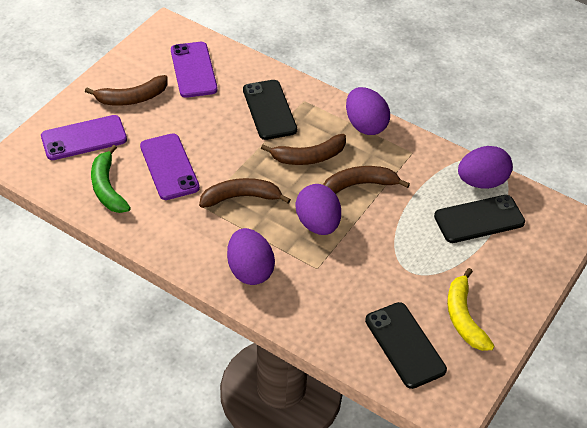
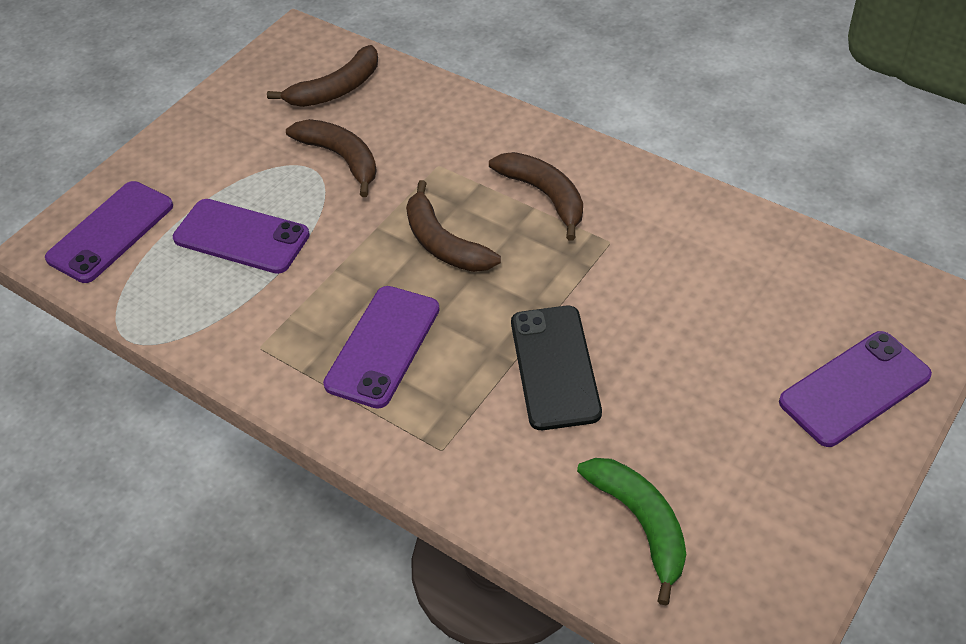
black phone: 3 -> 1
purple egg: 4 -> 0
purple phone: 3 -> 4
yellow banana: 1 -> 0

